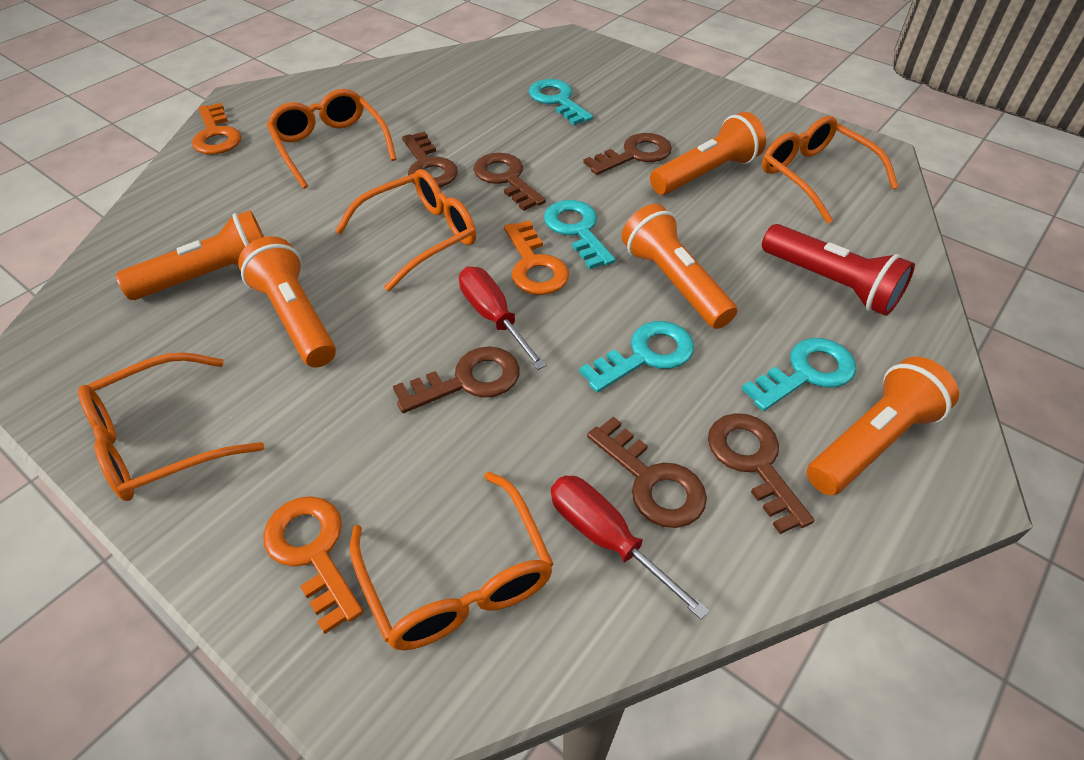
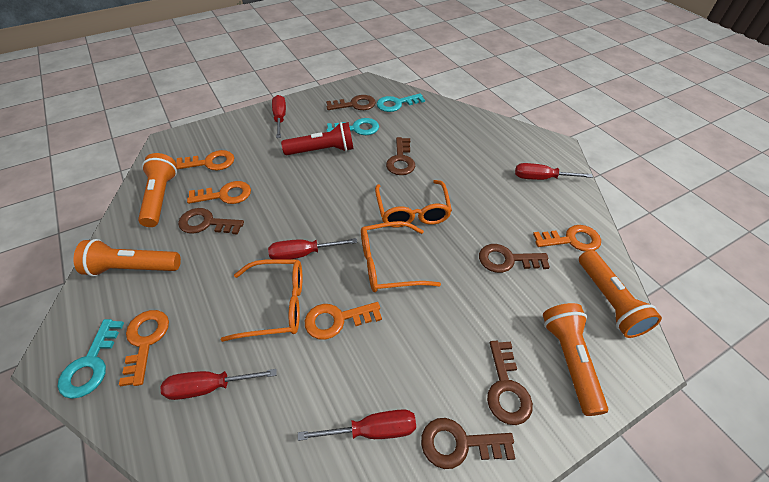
orange flashlight: 5 -> 4
orange glasses: 5 -> 3
orange key: 3 -> 5
red screwdriver: 2 -> 5
turquoise key: 4 -> 3

